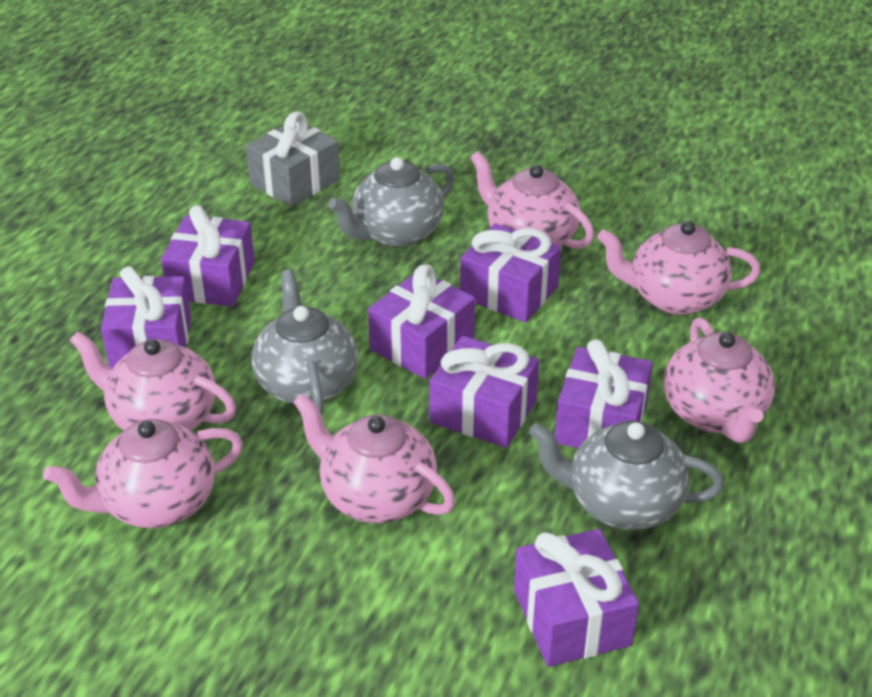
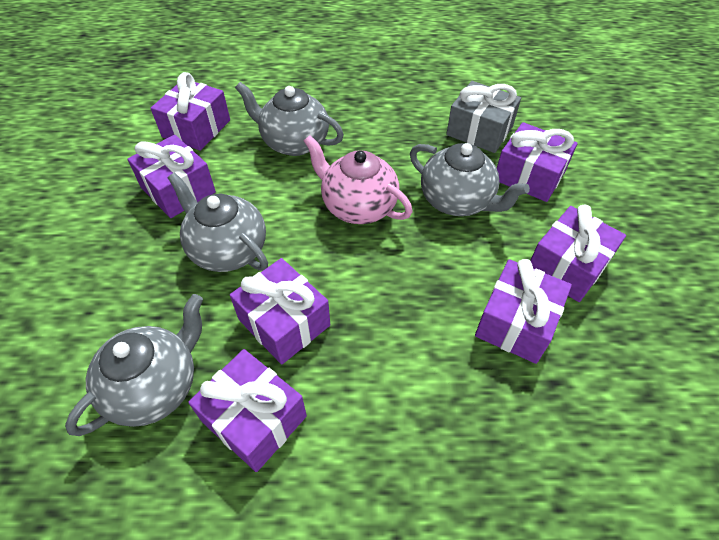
grey teapot: 3 -> 4
pink teapot: 6 -> 1

